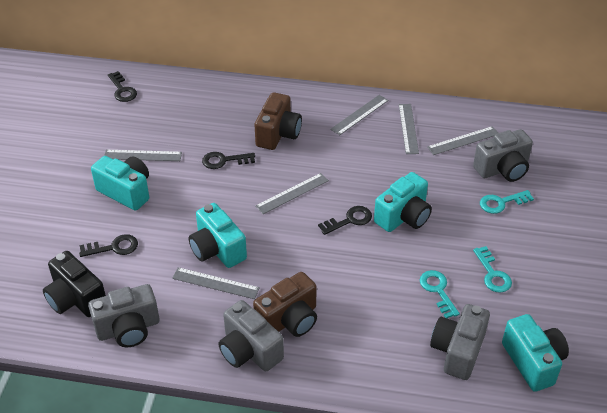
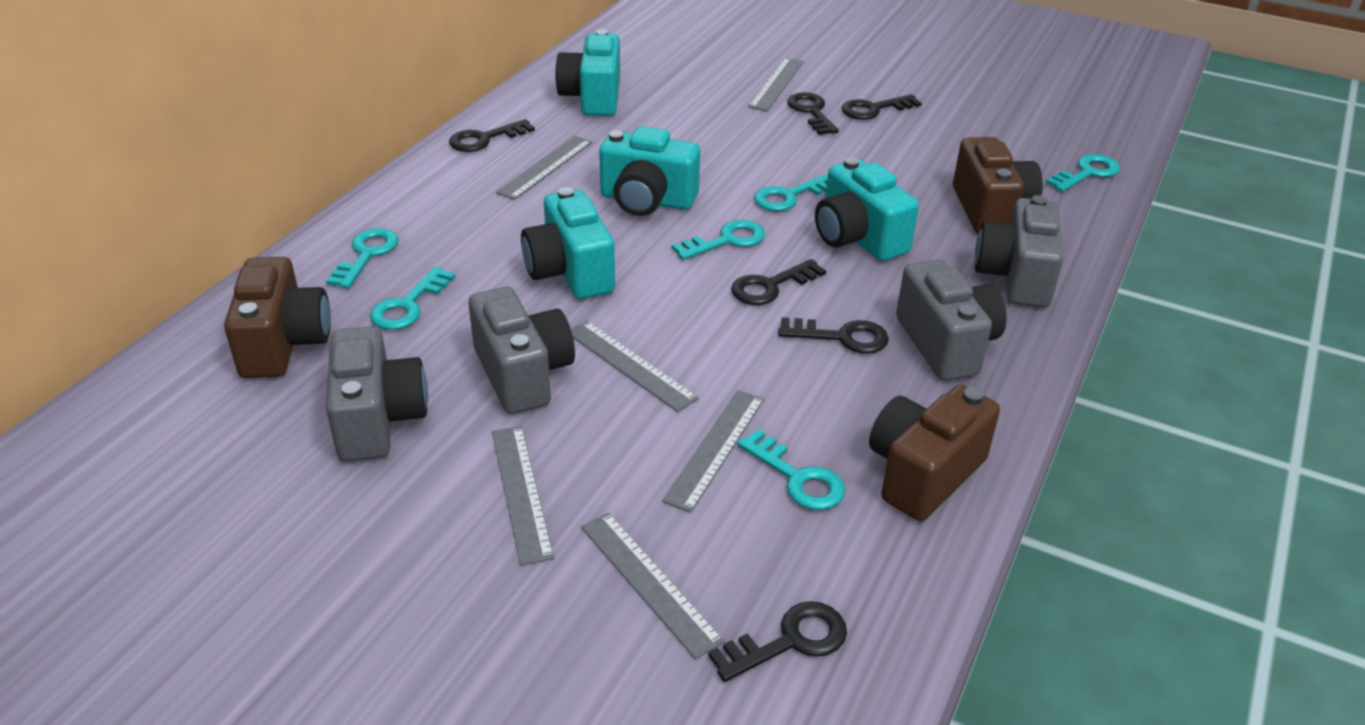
black camera: 1 -> 0
black key: 4 -> 6
brown camera: 2 -> 3
turquoise key: 3 -> 6

